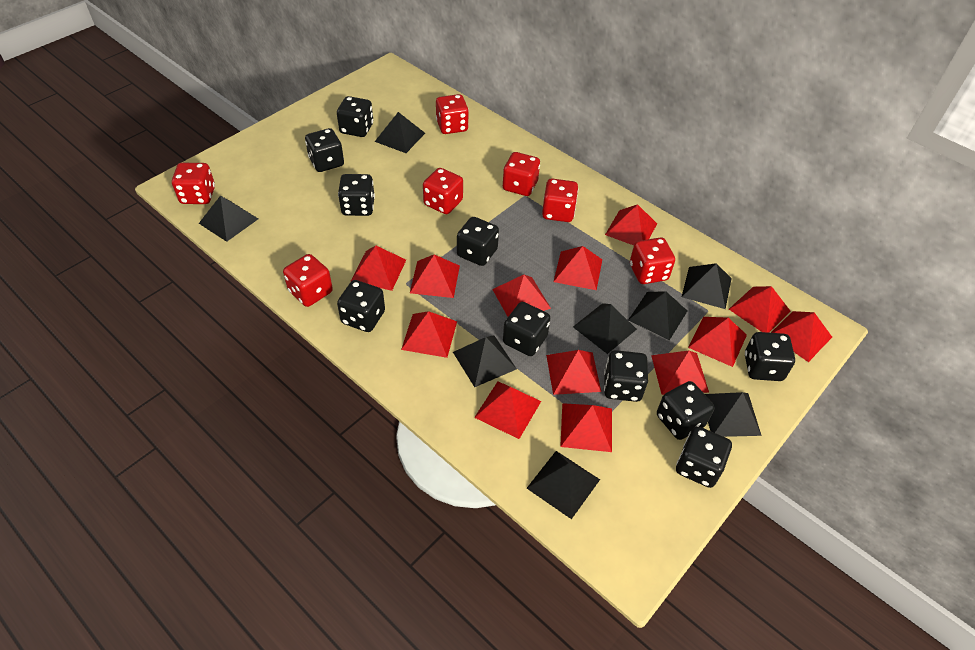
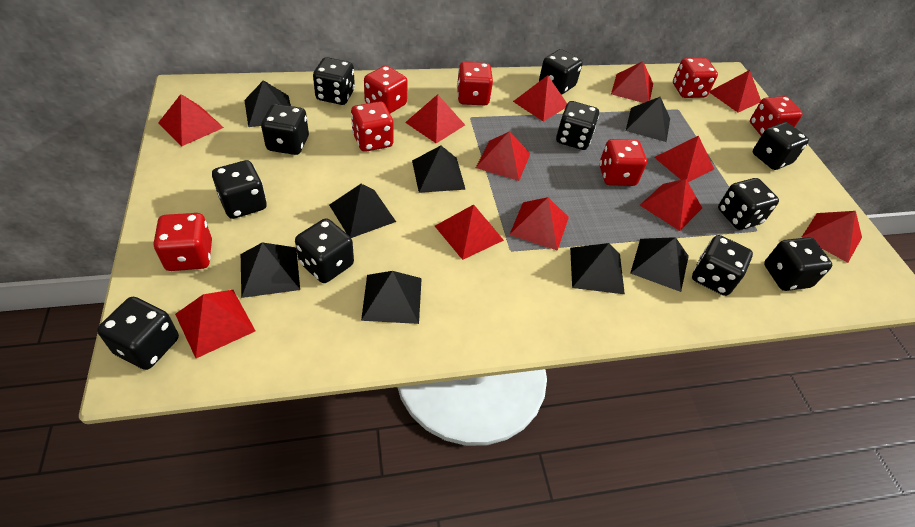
black dice: 10 -> 11
red pyramid: 13 -> 12

